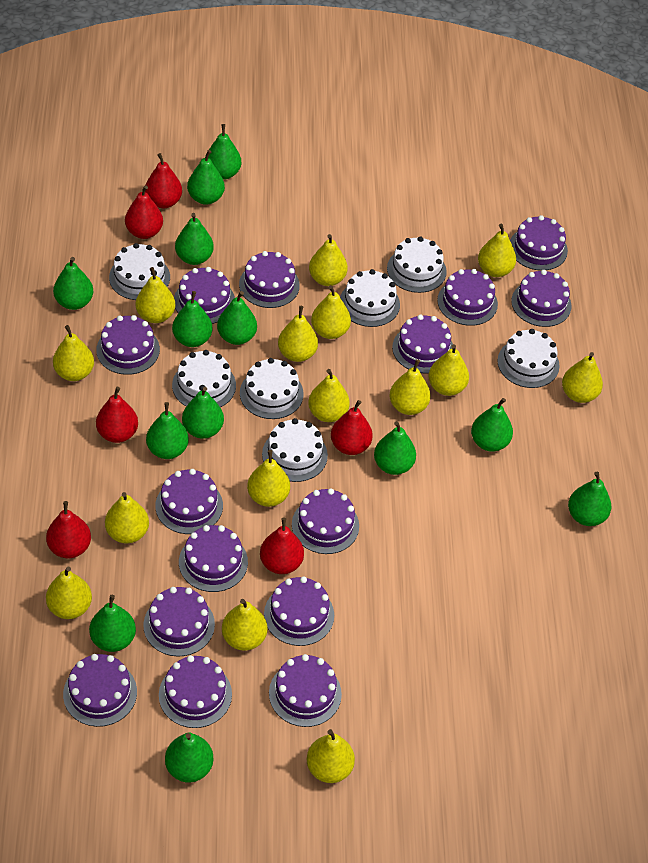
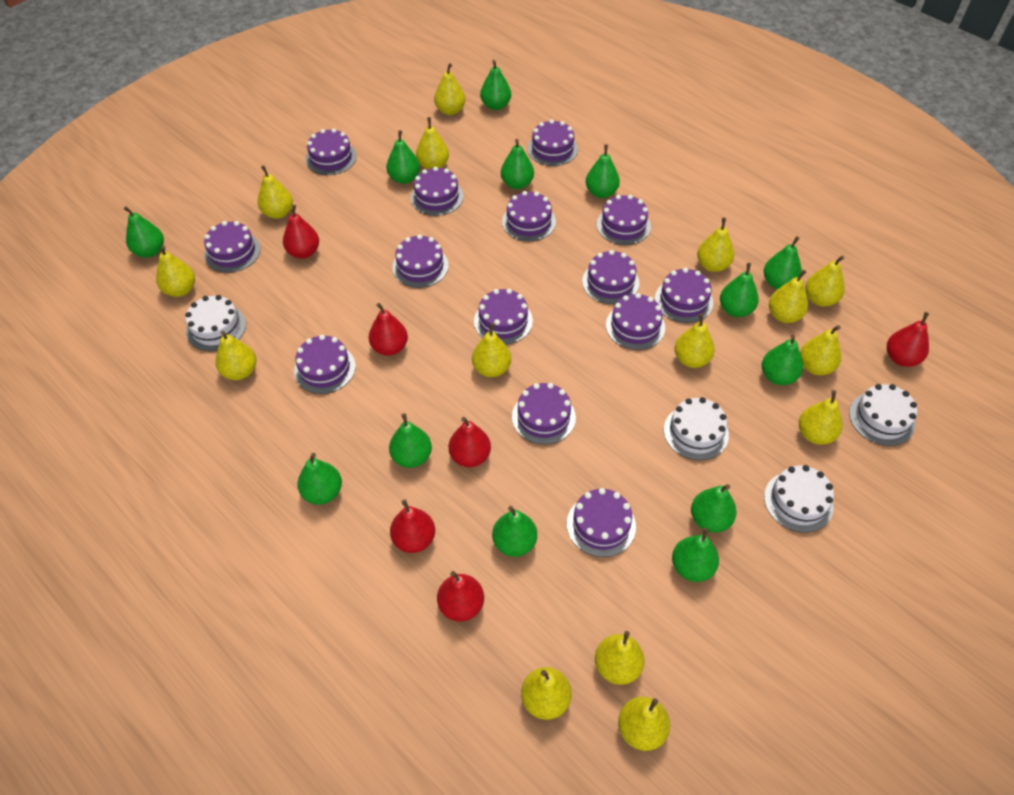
purple cake: 15 -> 14
white cake: 7 -> 4

